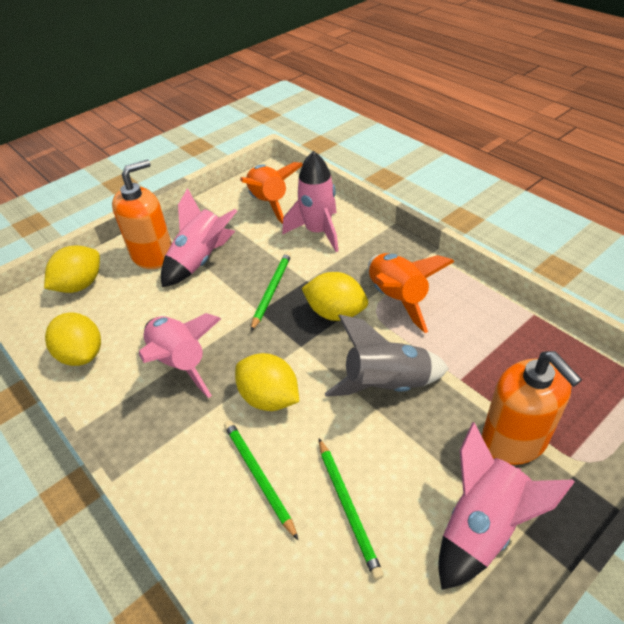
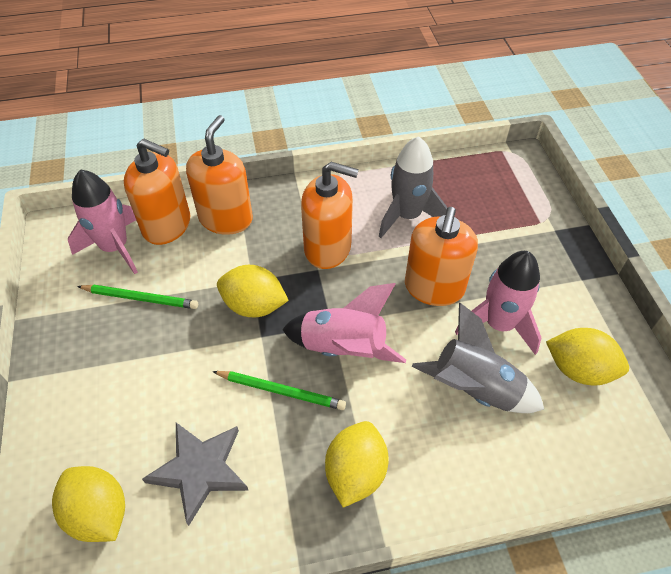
green pencil: 3 -> 2
grey rocket: 1 -> 2
grey star: 0 -> 1
orange rocket: 2 -> 0
orange soap dispenser: 2 -> 4
pink rocket: 4 -> 3

